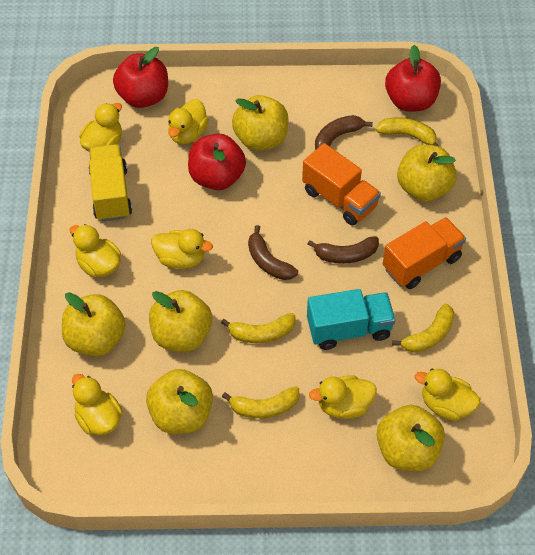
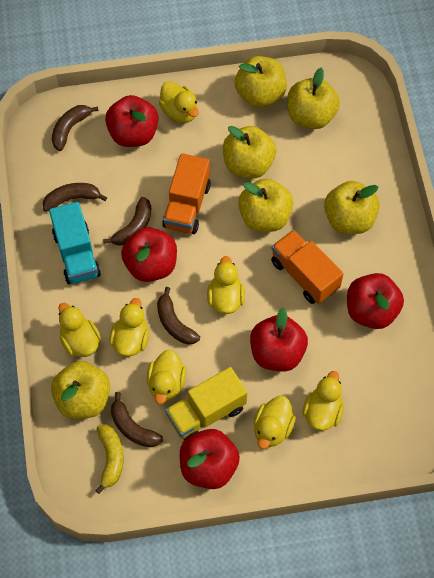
brown banana: 3 -> 5
red apple: 3 -> 5
yellow banana: 4 -> 1

